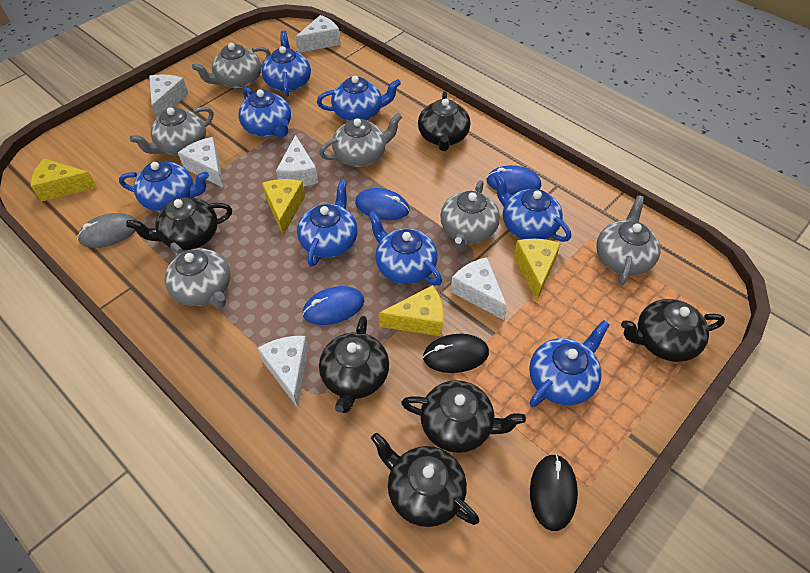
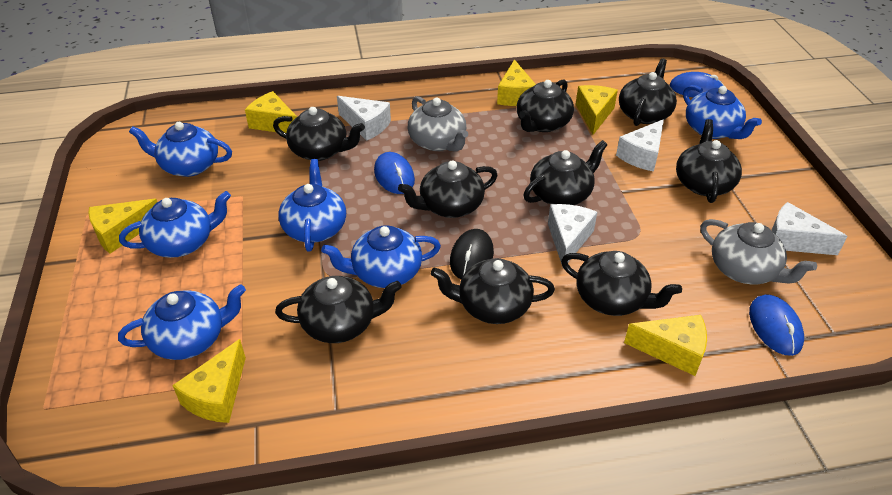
black mouse: 2 -> 1
black teapot: 6 -> 9
blue teapot: 8 -> 6
grey mouse: 1 -> 0
grey teapot: 6 -> 2
white cheese: 6 -> 4
yellow cheese: 4 -> 6

